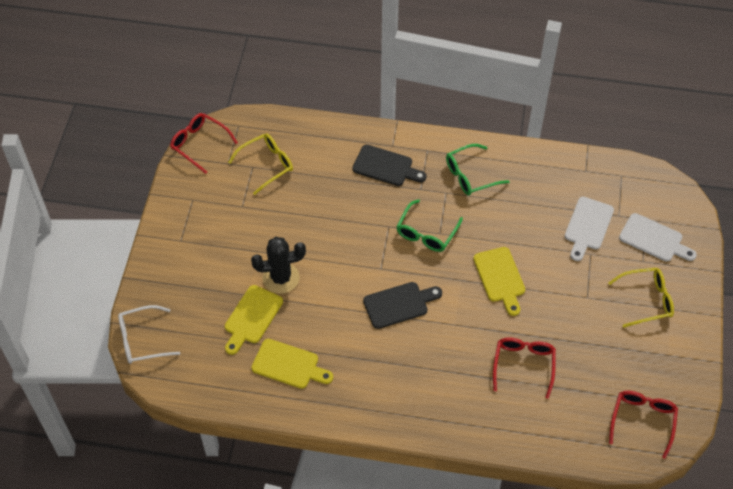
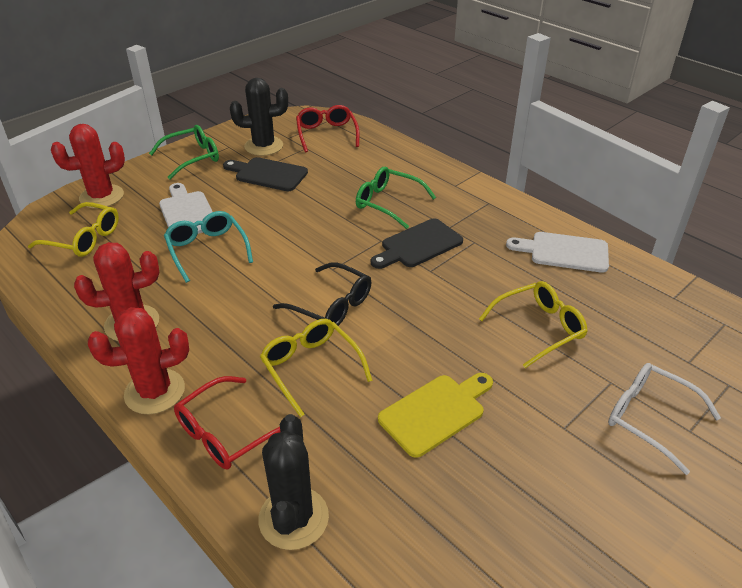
black cactus: 1 -> 2
black glasses: 0 -> 1
red cactus: 0 -> 3
red glasses: 3 -> 2
turquoise glasses: 0 -> 1
yellow cutting board: 3 -> 1
yellow glasses: 2 -> 3

